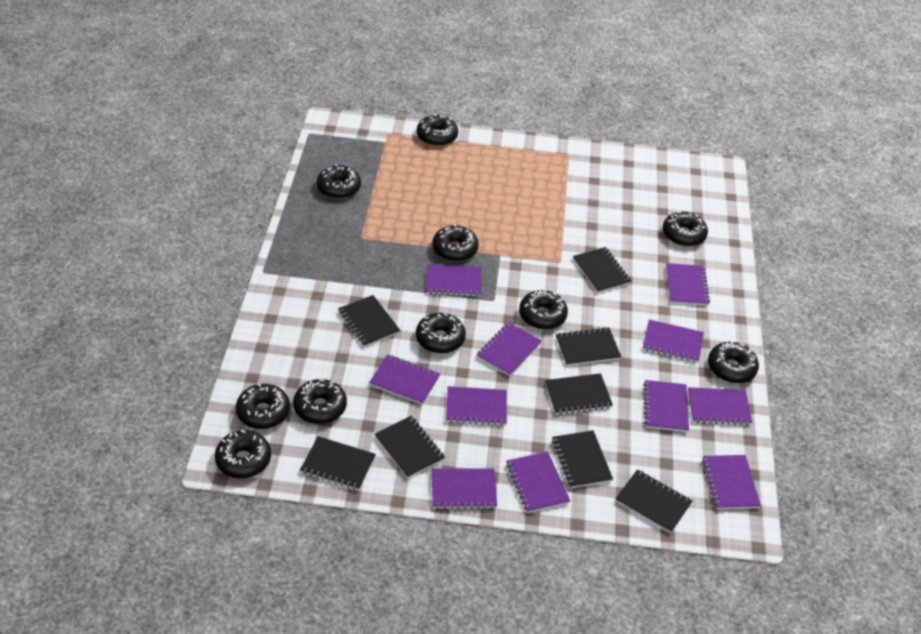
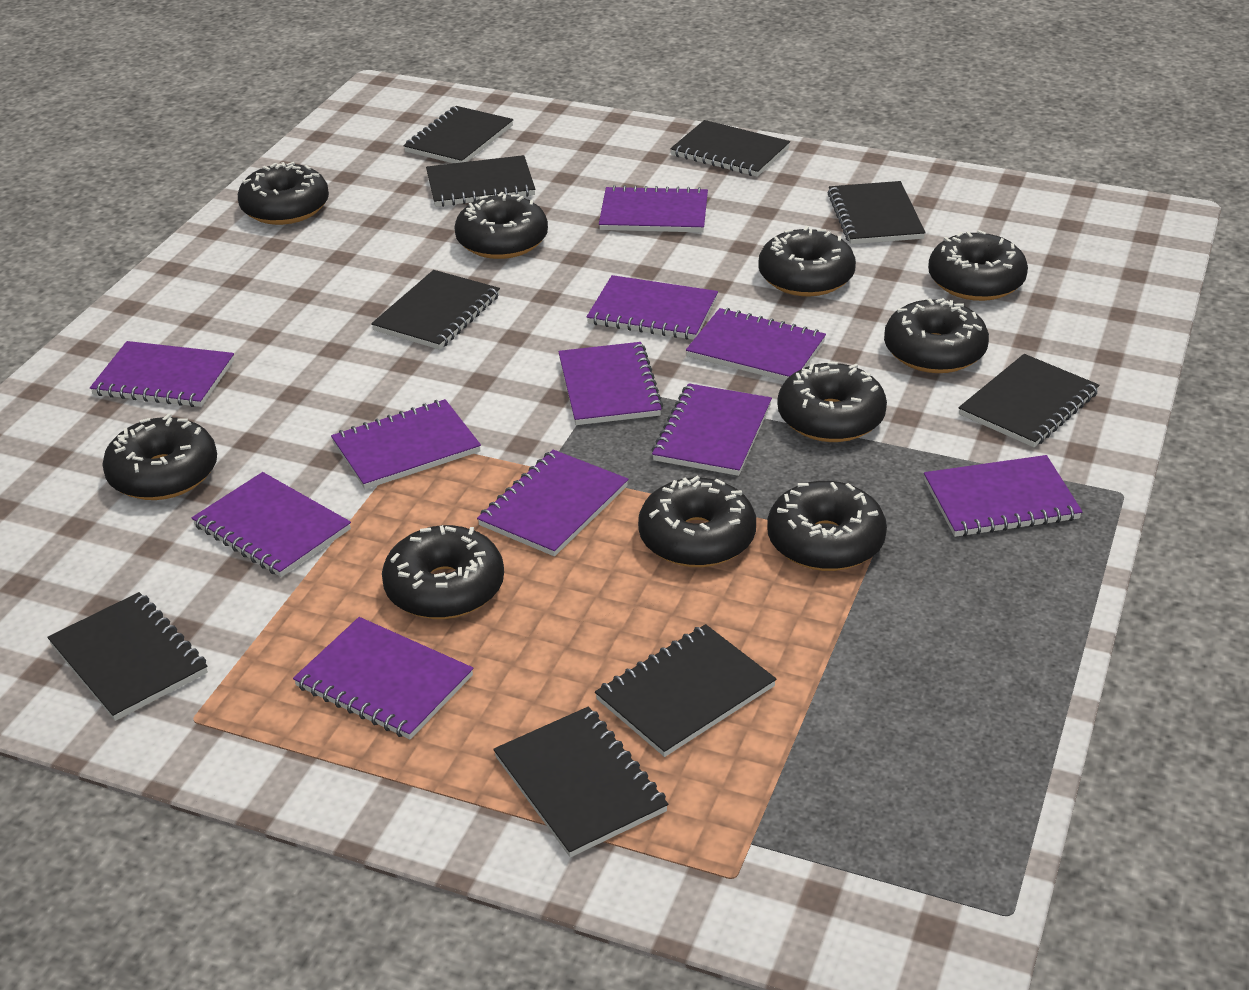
black notebook: 8 -> 9

